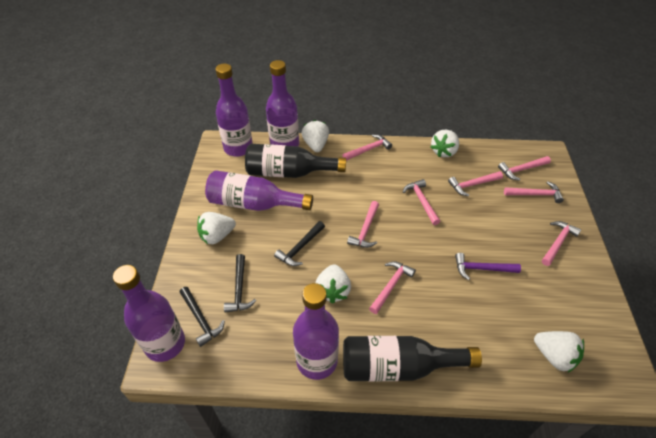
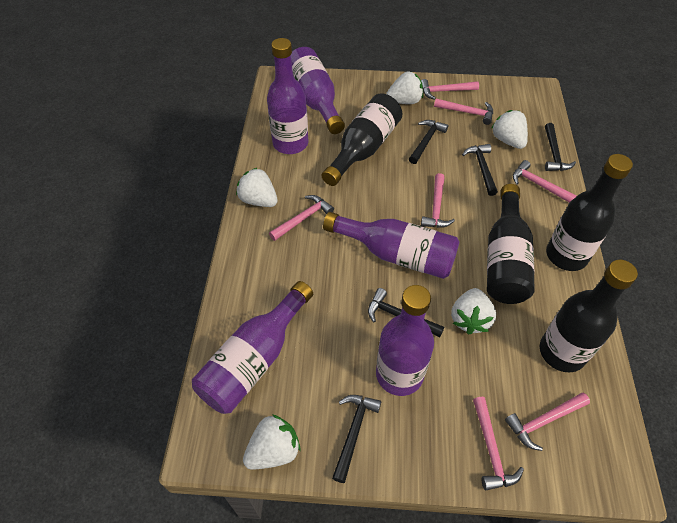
black bottle: 2 -> 4
black hammer: 3 -> 5
pink hammer: 8 -> 7
purple hammer: 1 -> 0

